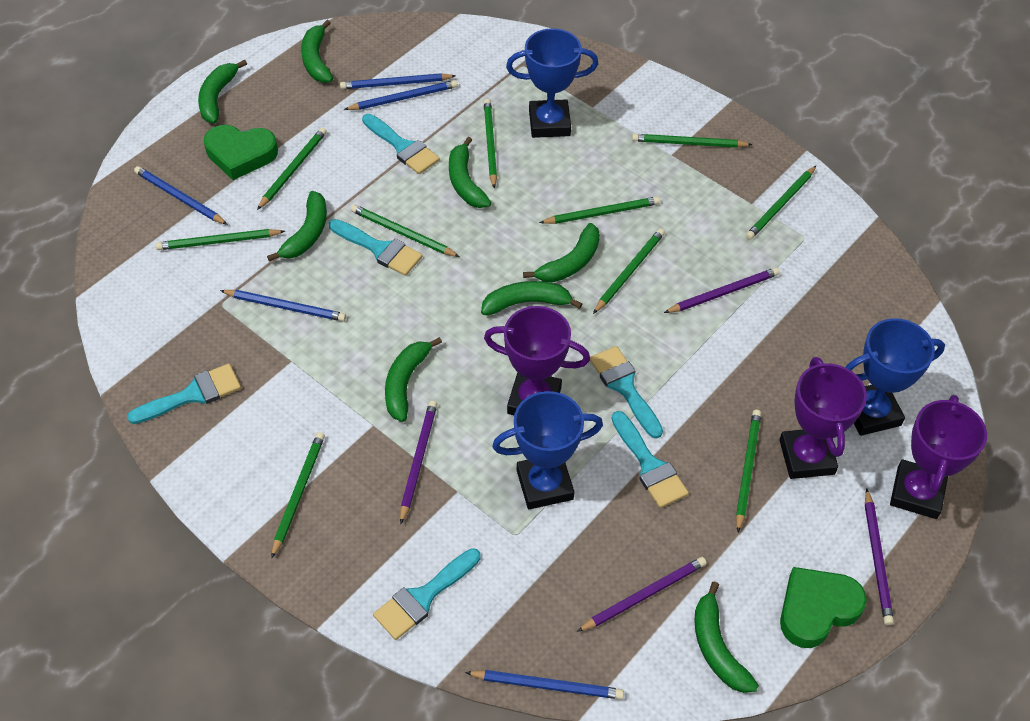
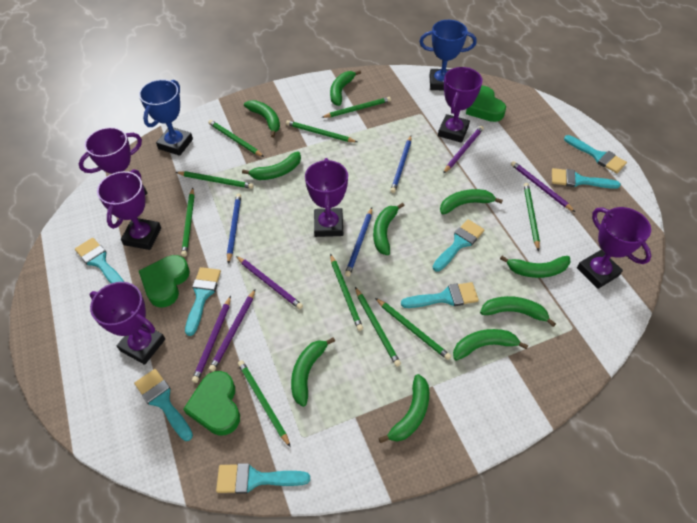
blue pencil: 5 -> 3
blue trophy: 3 -> 2
green banana: 8 -> 10
green heart: 2 -> 3
purple pencil: 4 -> 5
purple trophy: 3 -> 6
turquoise brush: 6 -> 8

